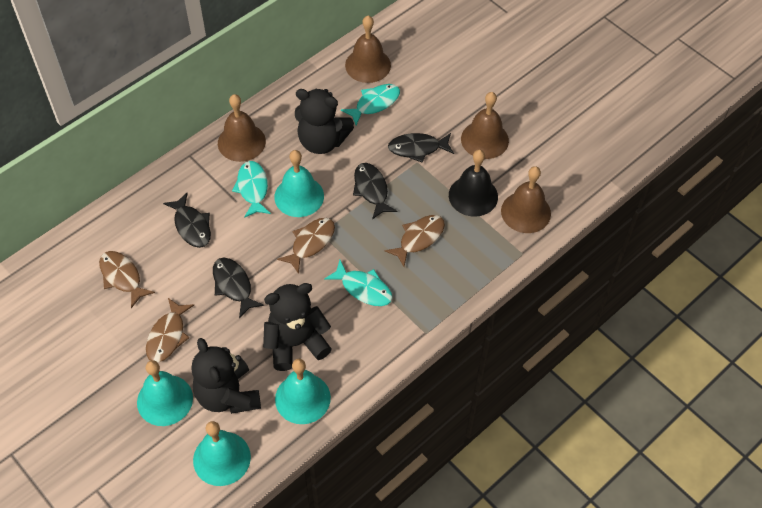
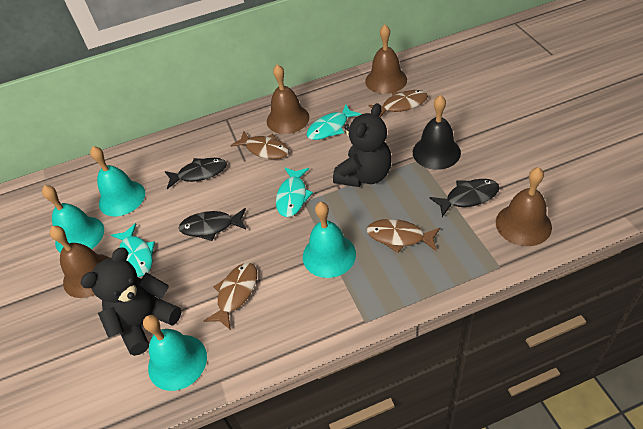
black fish: 4 -> 3
black teddy bear: 3 -> 2

